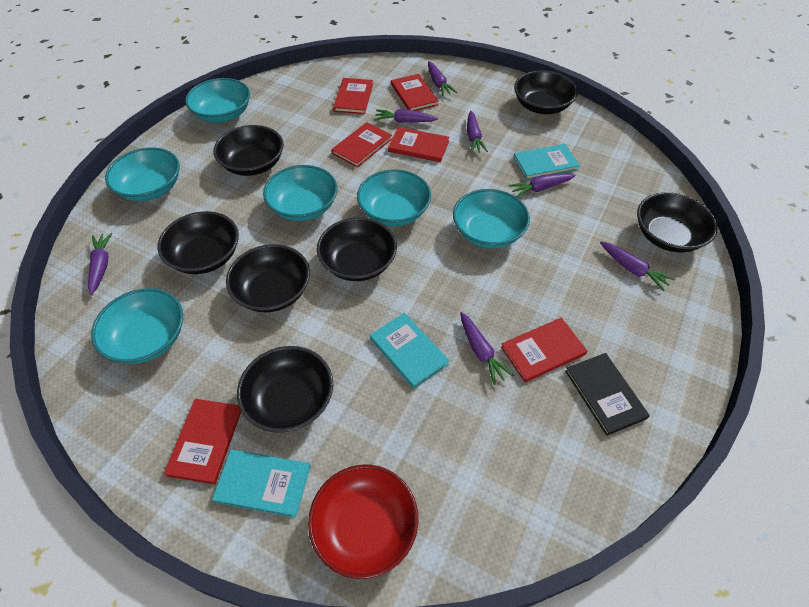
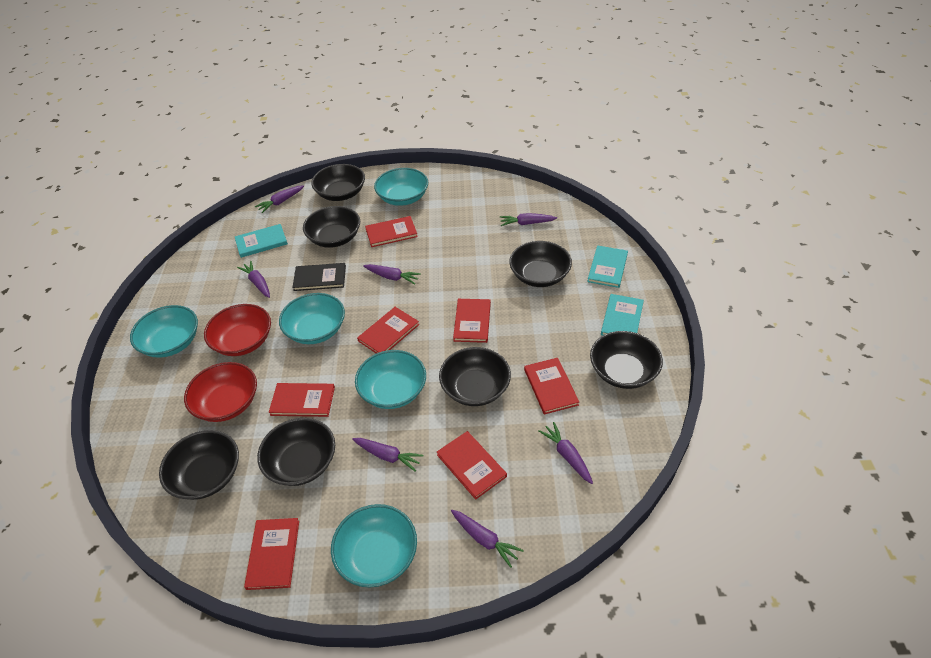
red book: 6 -> 7
red bowl: 1 -> 2
turquoise bowl: 6 -> 5

